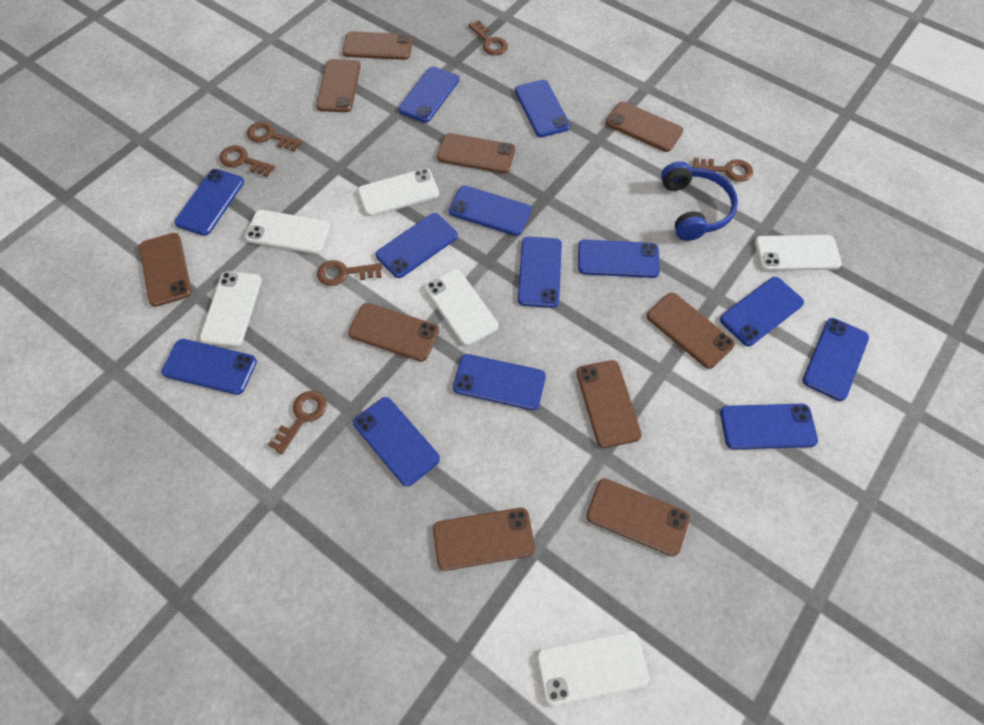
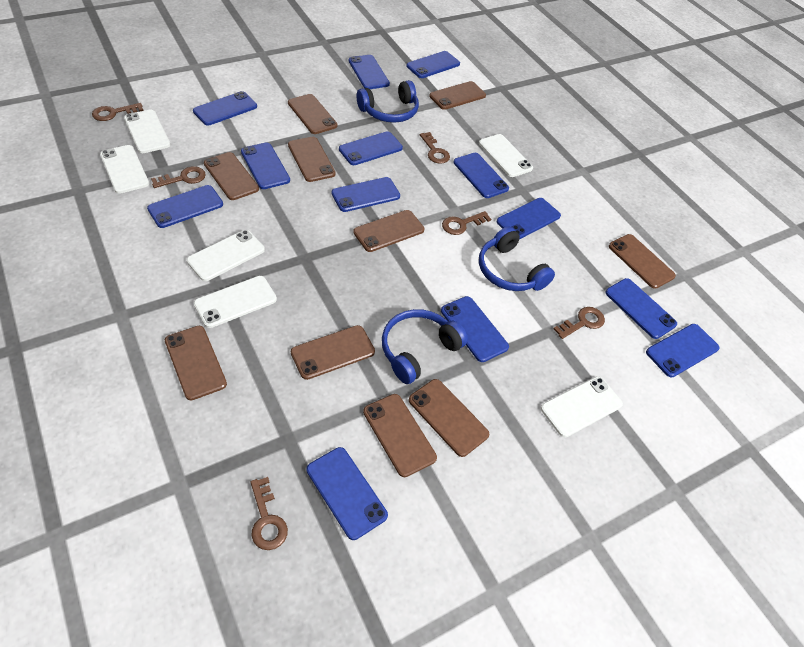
blue headphones: 1 -> 3

